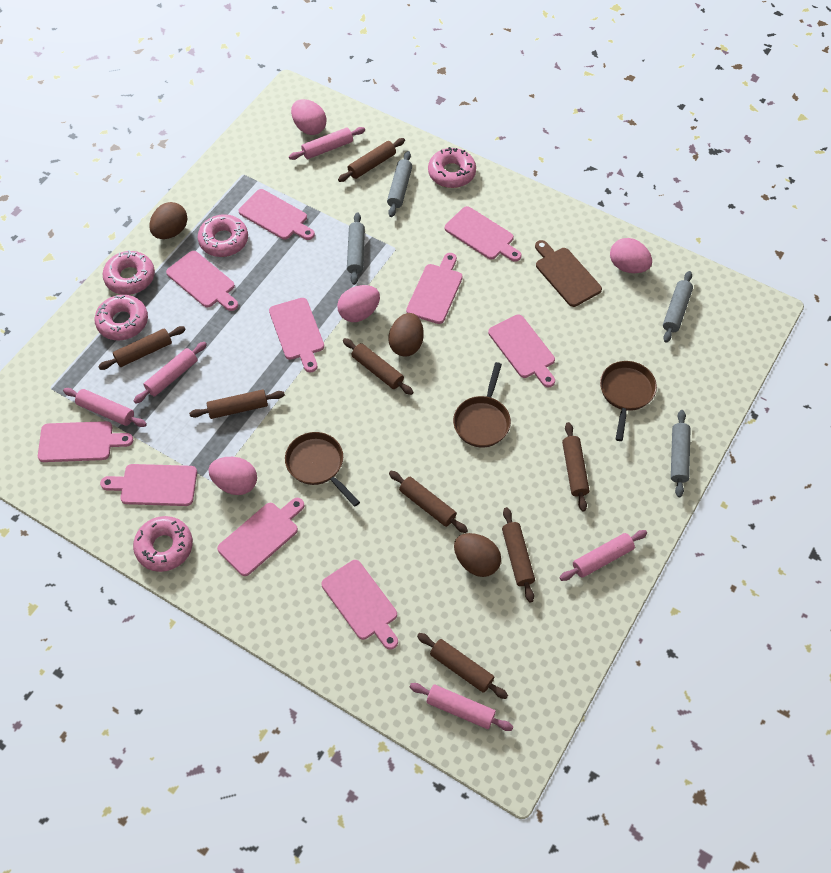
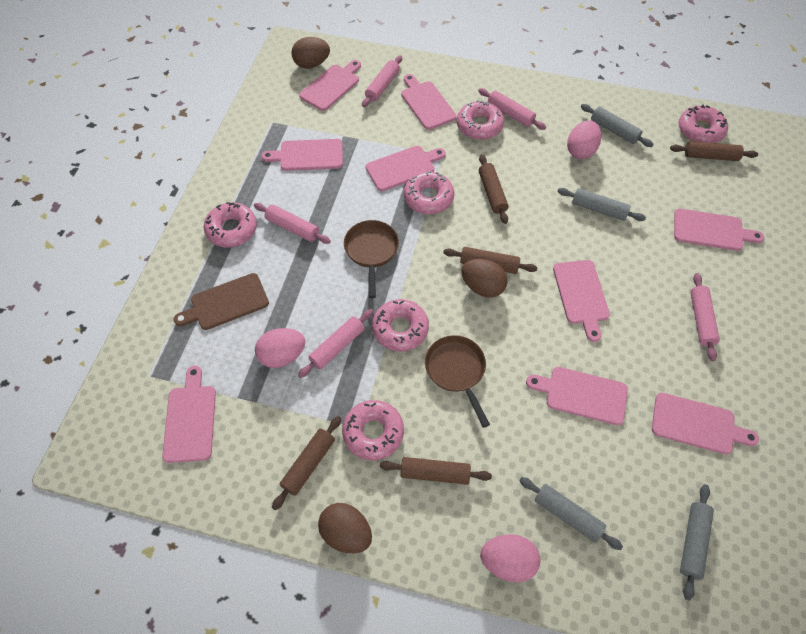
brown pan: 3 -> 2
brown rolling pin: 8 -> 5
pink cutting board: 10 -> 9
pink donut: 5 -> 6
pink egg: 4 -> 3

